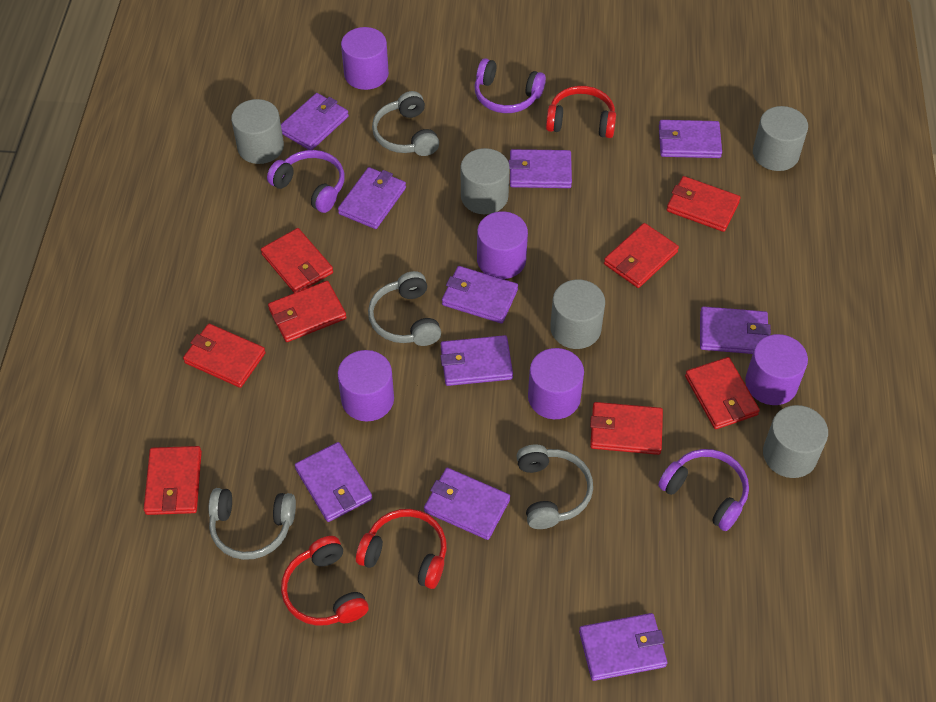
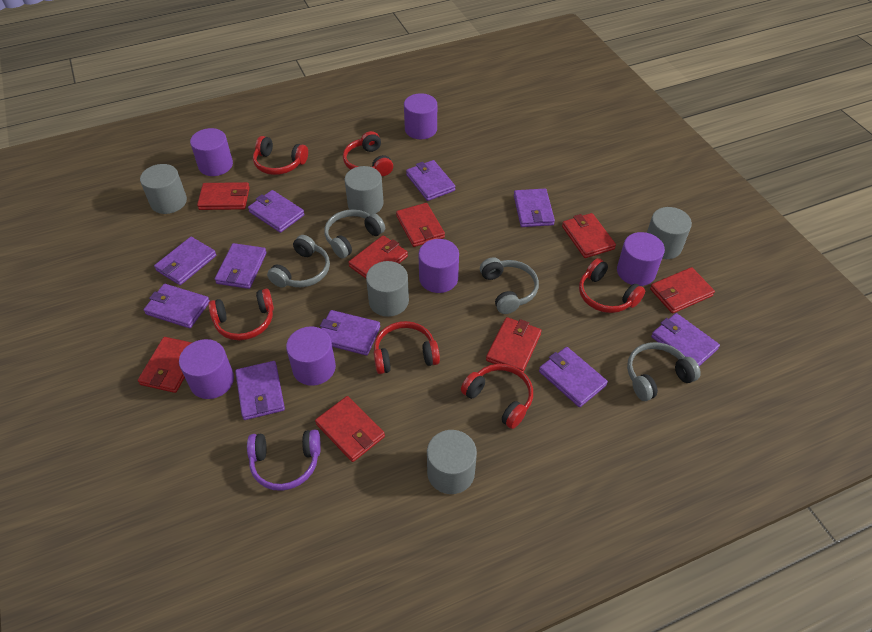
purple cylinder: 5 -> 6
purple headphones: 3 -> 1
red headphones: 3 -> 6

